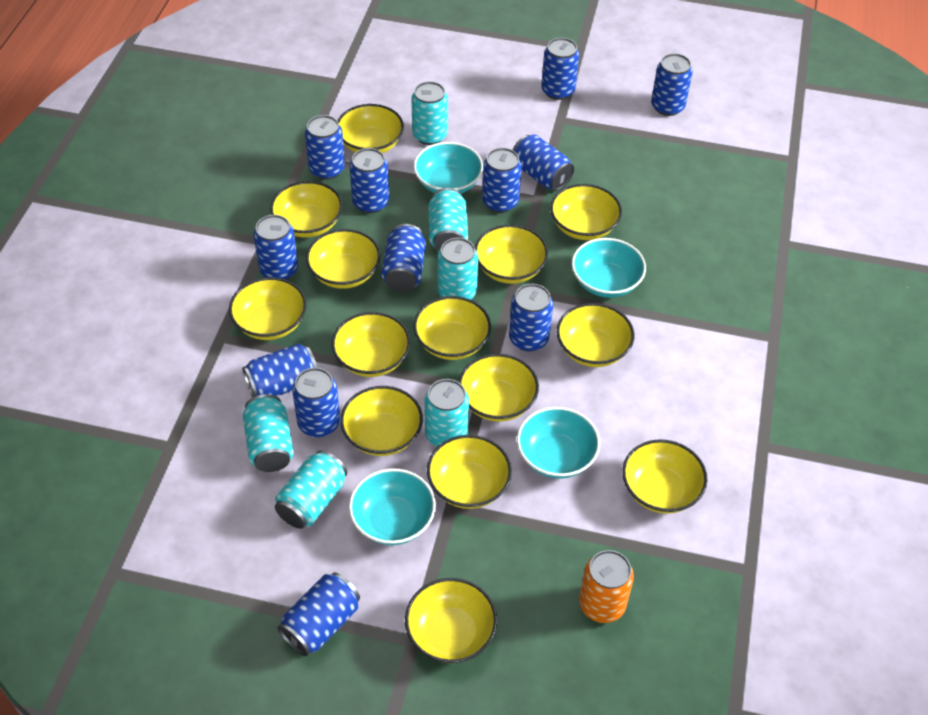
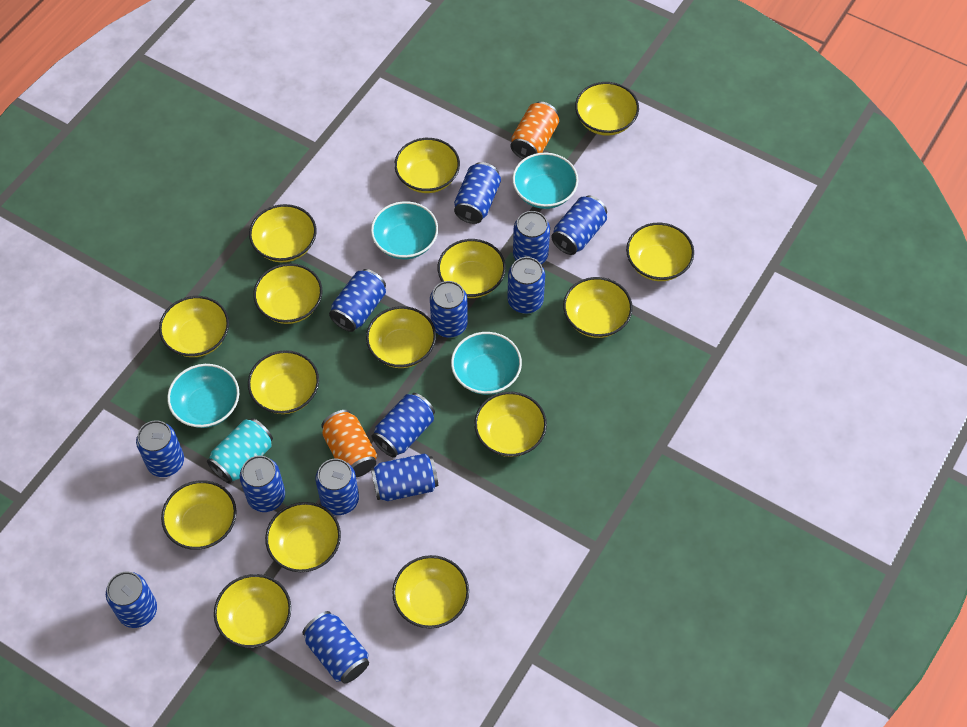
blue can: 12 -> 13
orange can: 1 -> 2
turquoise can: 6 -> 1
yellow bowl: 14 -> 15

